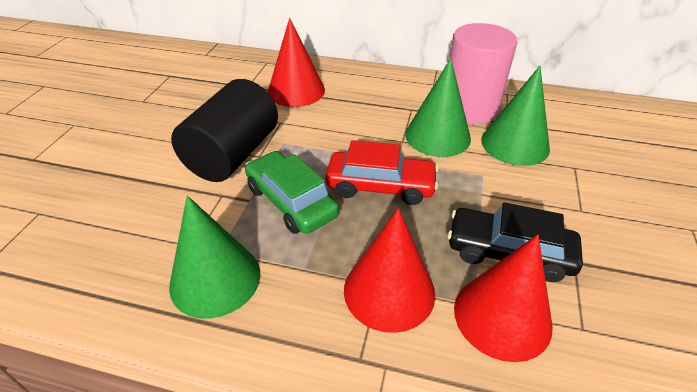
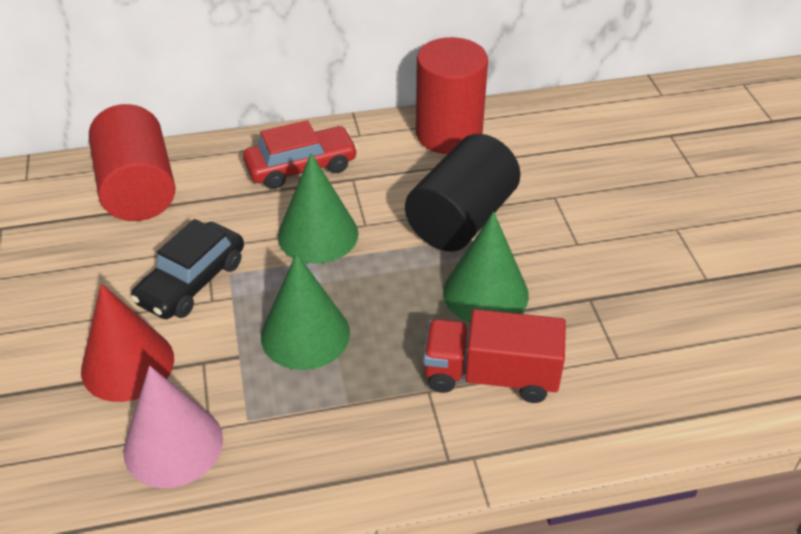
green car: 1 -> 0
pink cone: 0 -> 1
pink cylinder: 1 -> 0
red cone: 3 -> 1
red cylinder: 0 -> 2
red truck: 0 -> 1

